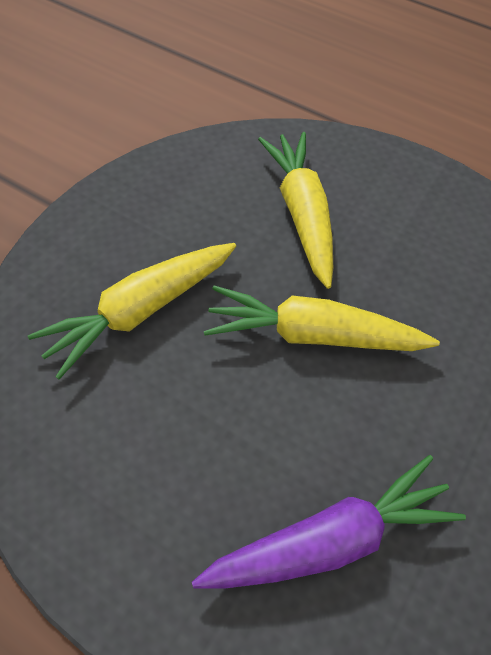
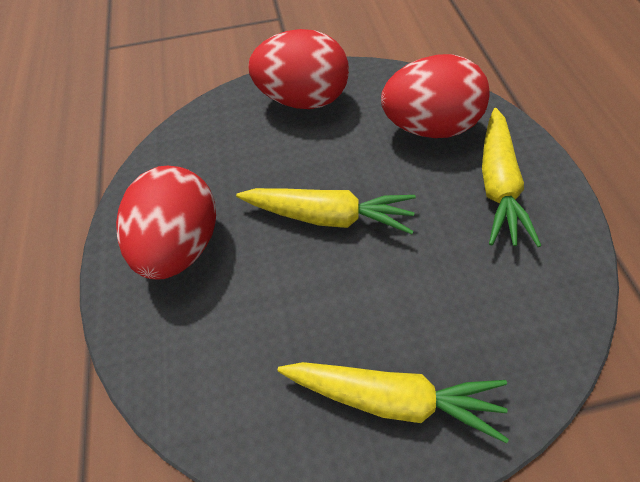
purple carrot: 1 -> 0
red egg: 0 -> 3

